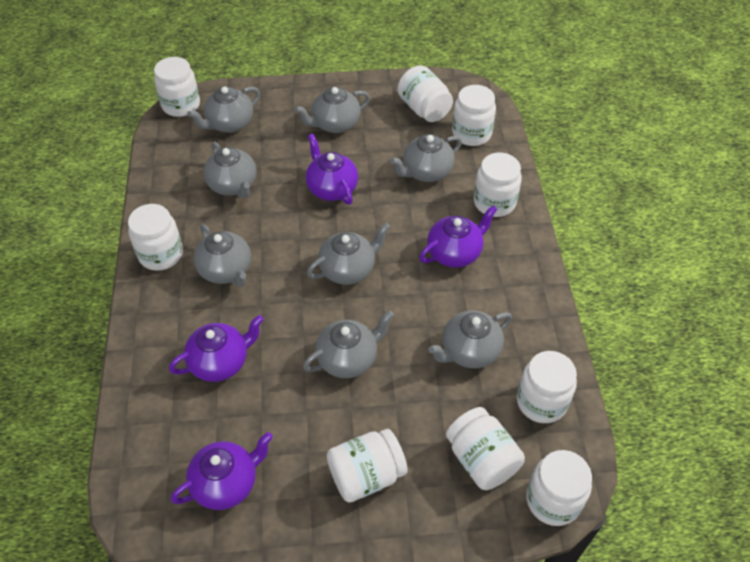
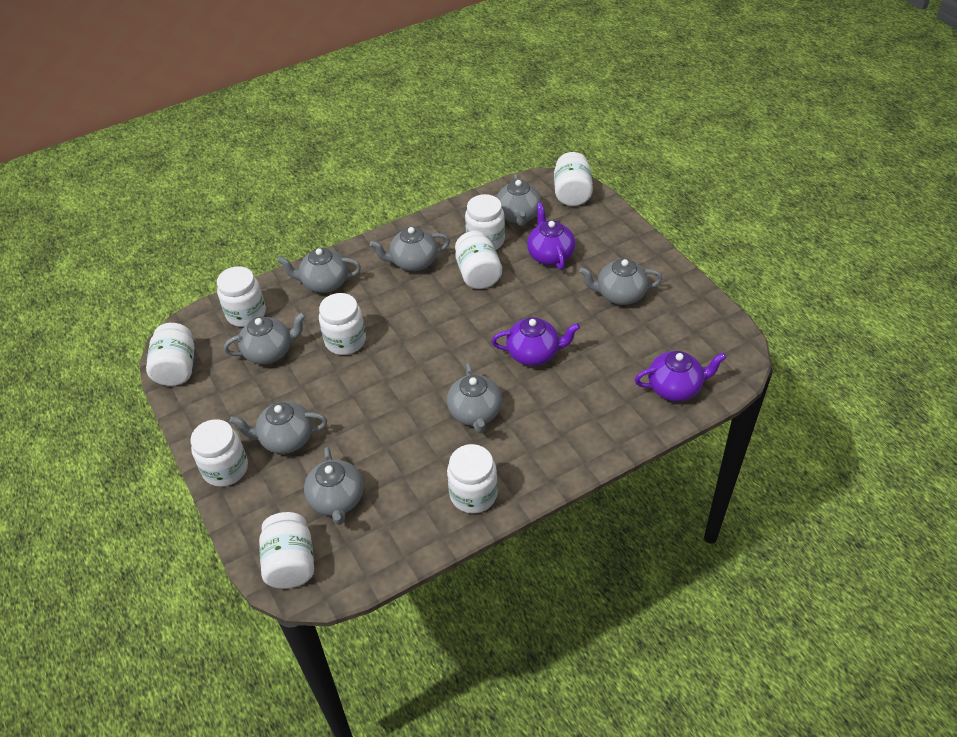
purple teapot: 4 -> 3

